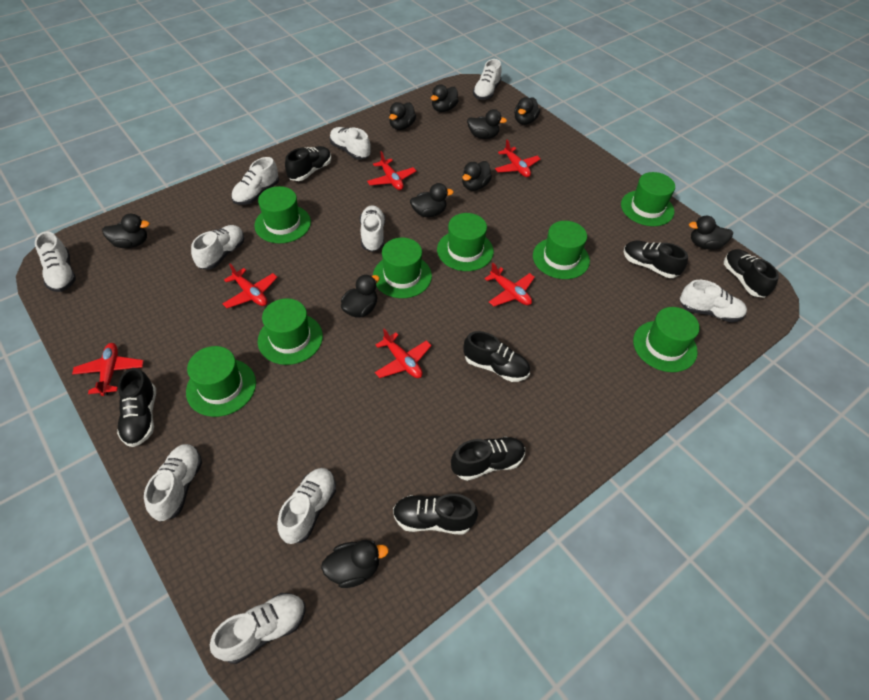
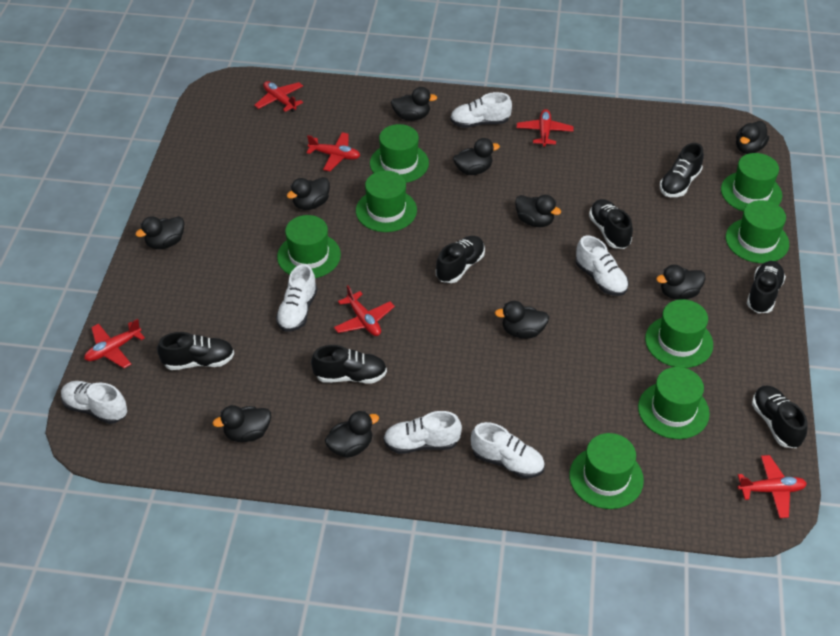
white shoe: 10 -> 6

